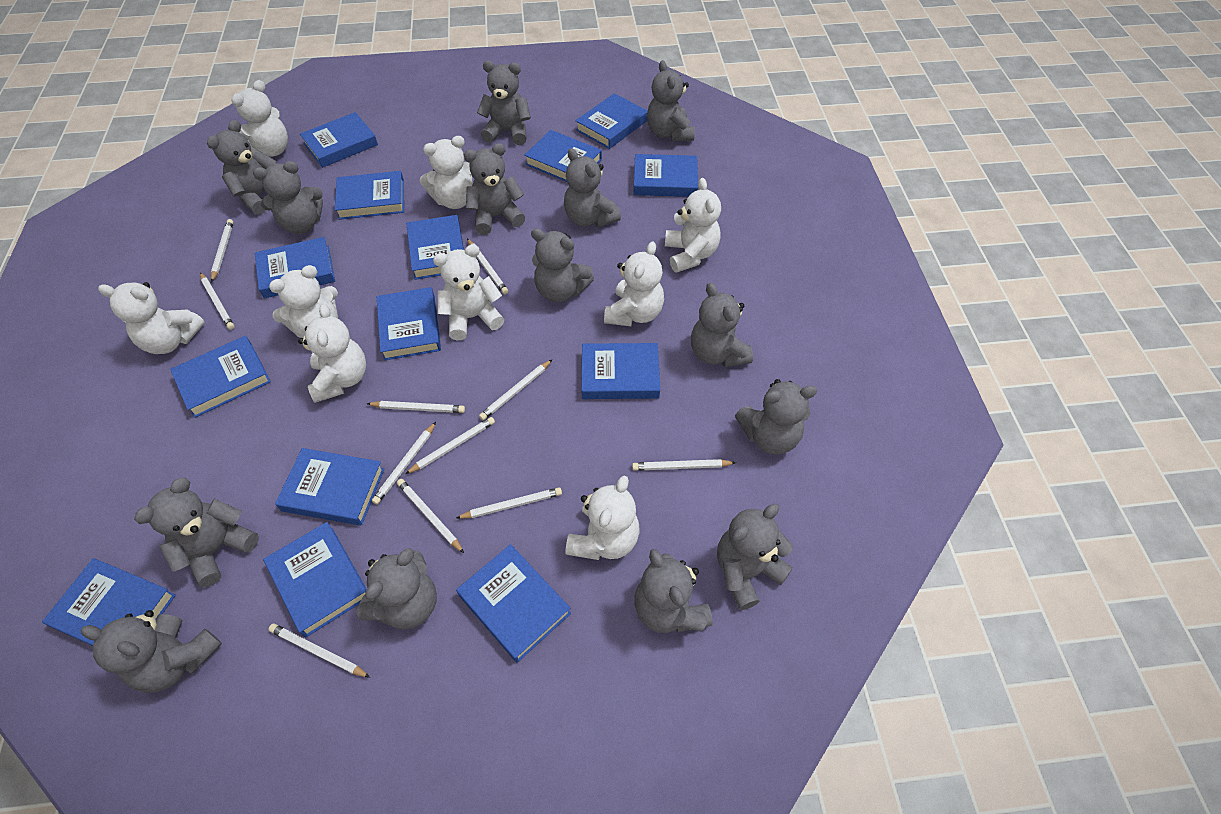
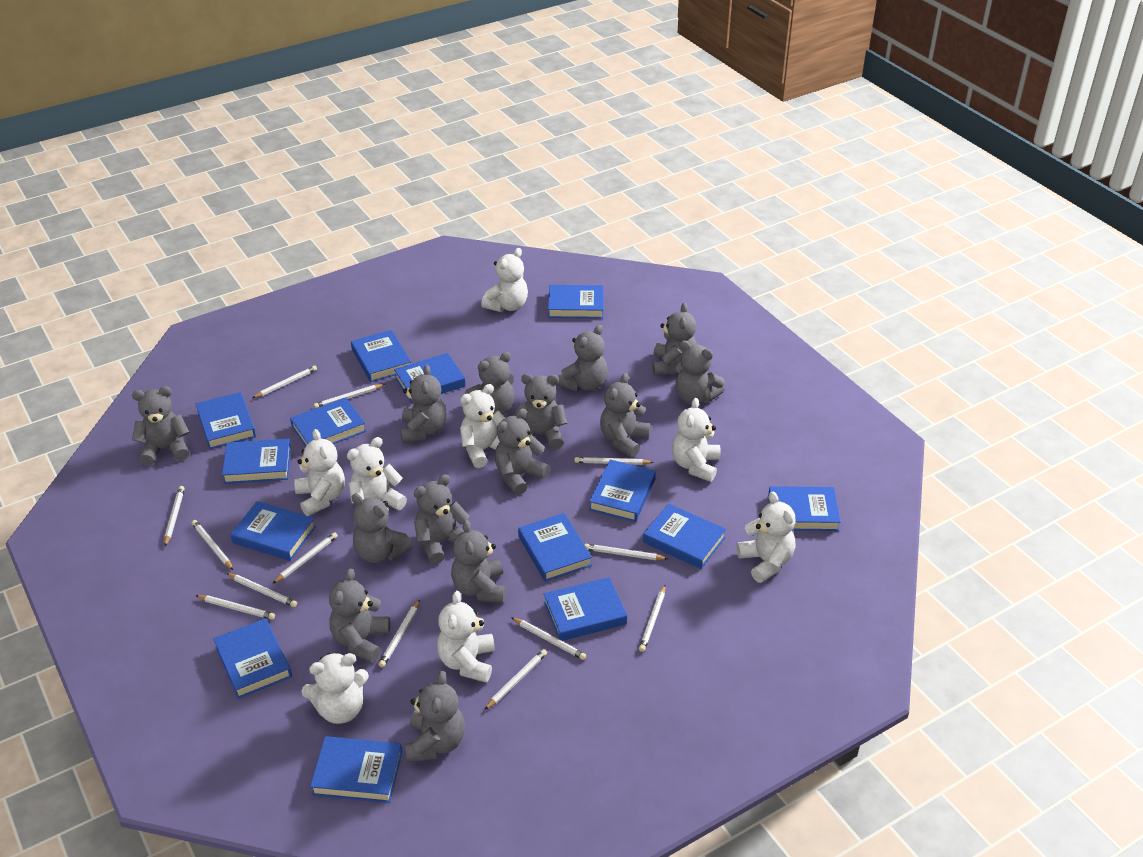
white pencil: 11 -> 13
white teddy bear: 9 -> 8

